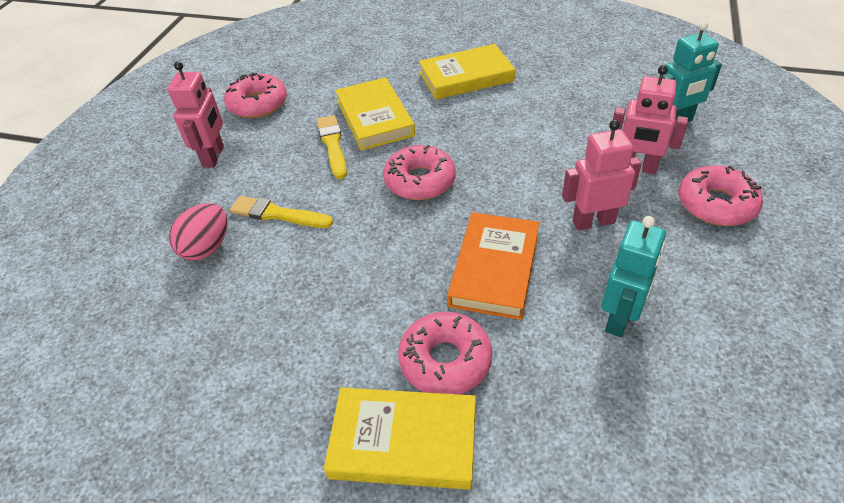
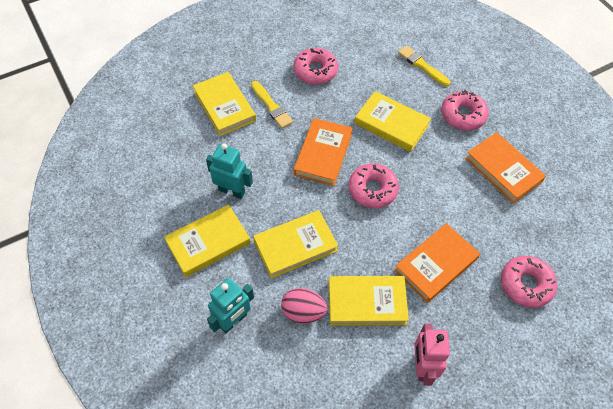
orange book: 1 -> 3
pink robot: 3 -> 1
yellow book: 3 -> 5

